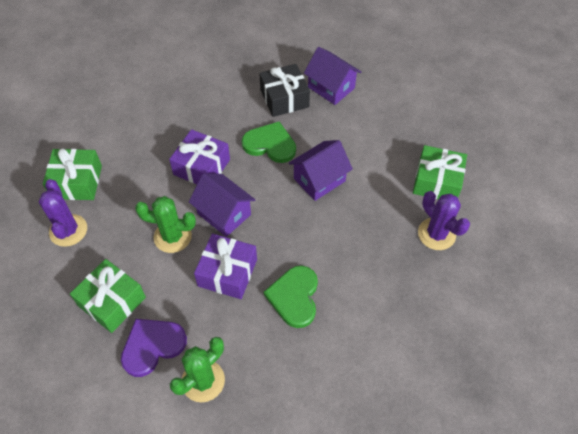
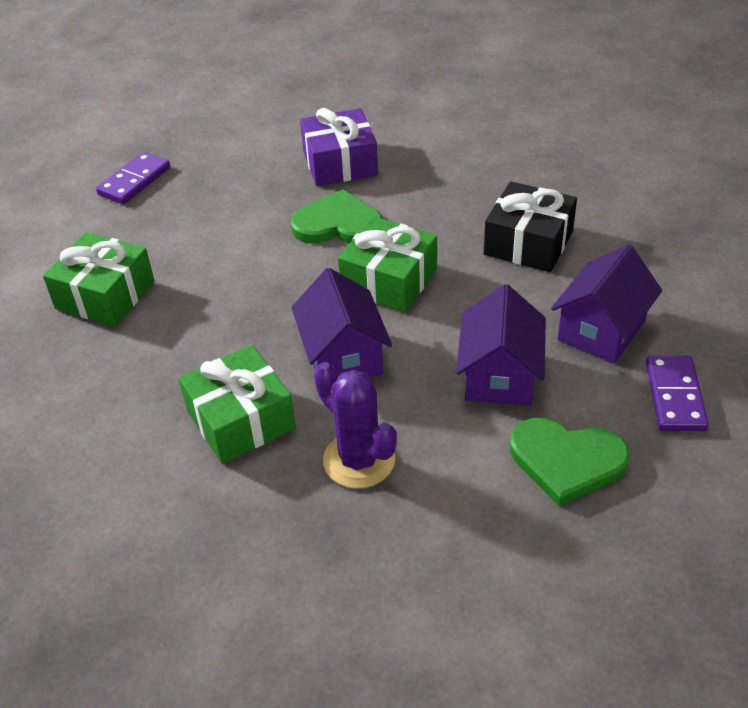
green cactus: 2 -> 0
purple cactus: 2 -> 1
purple domino: 0 -> 2
purple gift: 2 -> 1
purple heart: 1 -> 0

